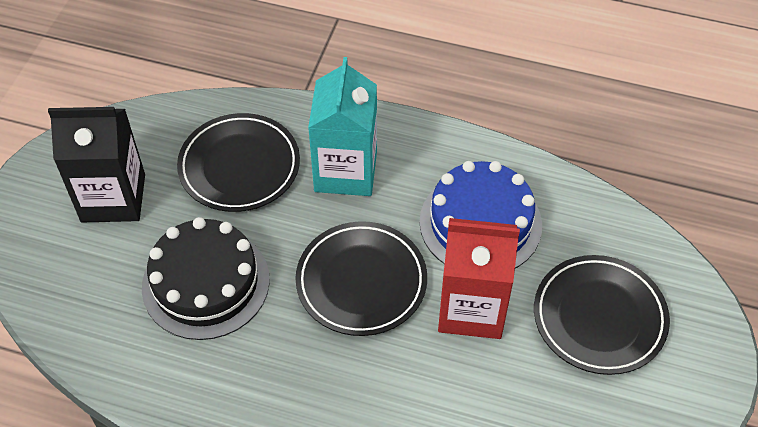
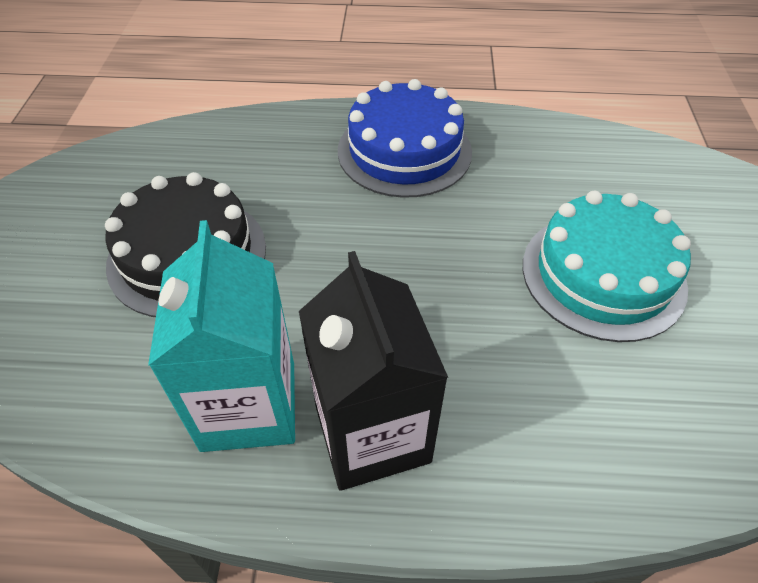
black plate: 3 -> 0
red carton: 1 -> 0
turquoise cake: 0 -> 1

